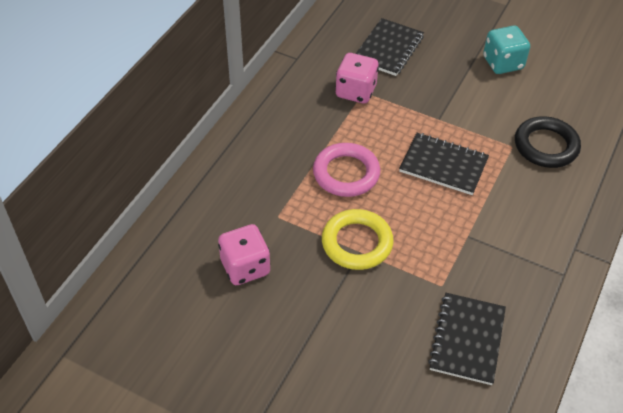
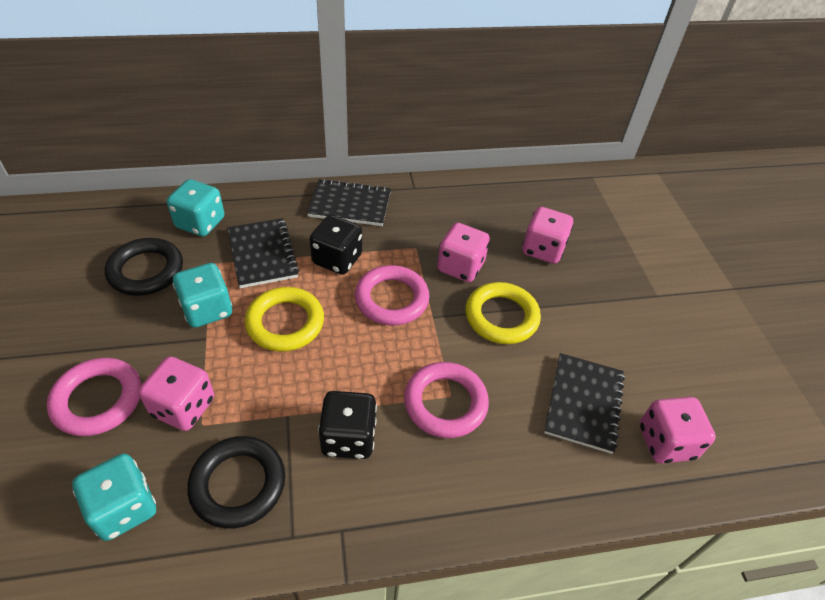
black dice: 0 -> 2
black ring: 1 -> 2
pink dice: 2 -> 4
pink ring: 1 -> 3
turquoise dice: 1 -> 3
yellow ring: 1 -> 2

